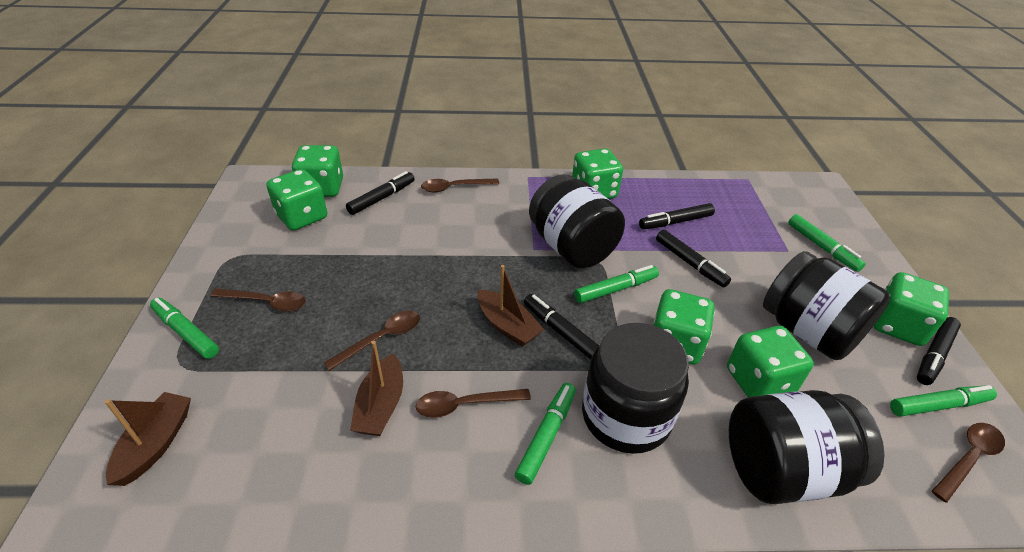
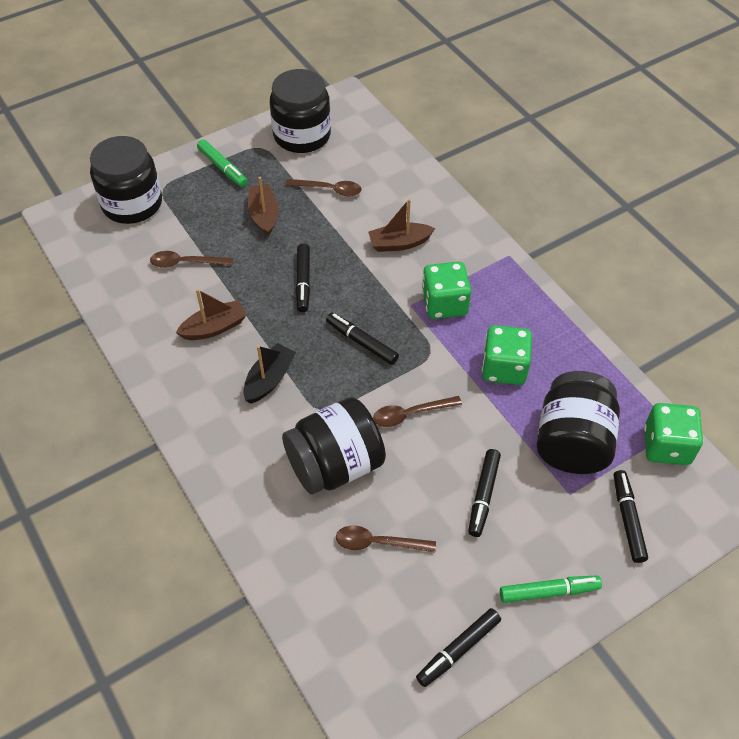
black boat: 0 -> 1
brown spoon: 5 -> 4
green dice: 6 -> 3
green marker: 5 -> 2

